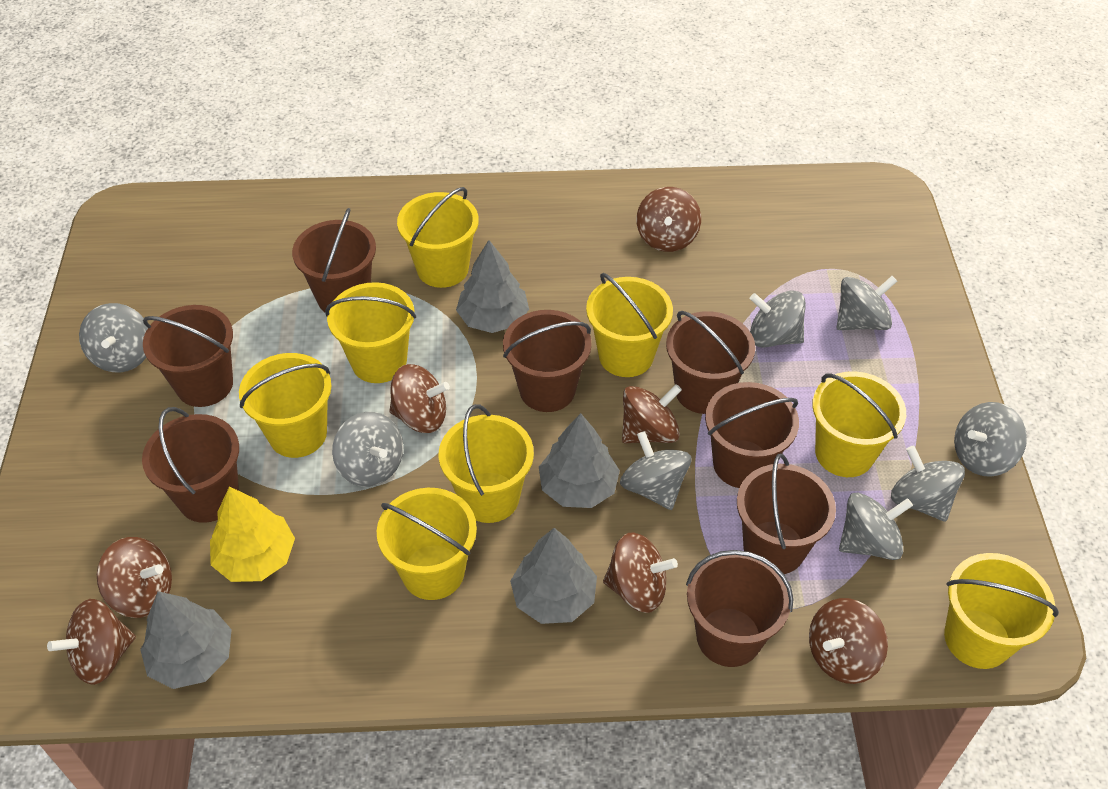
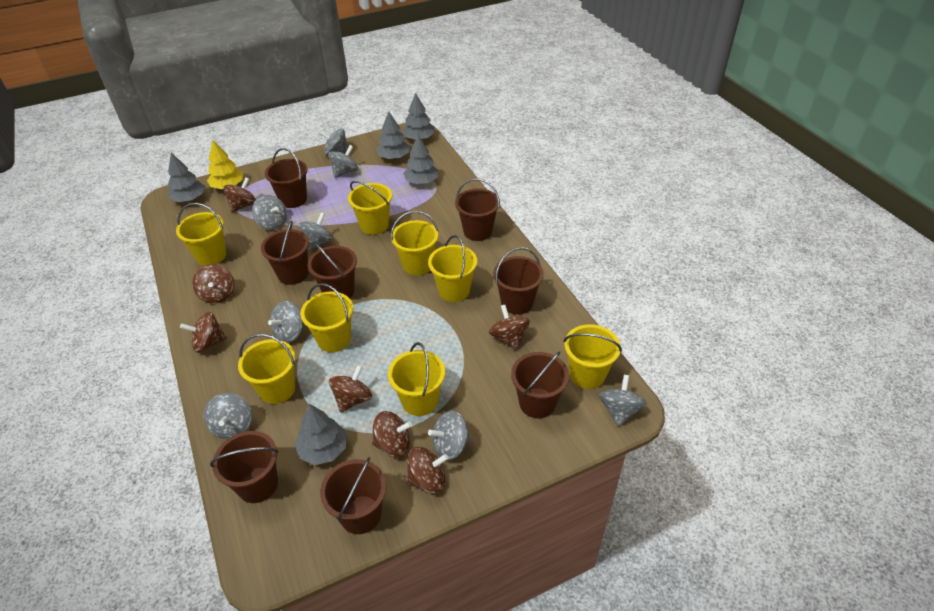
grey tree: 4 -> 5

